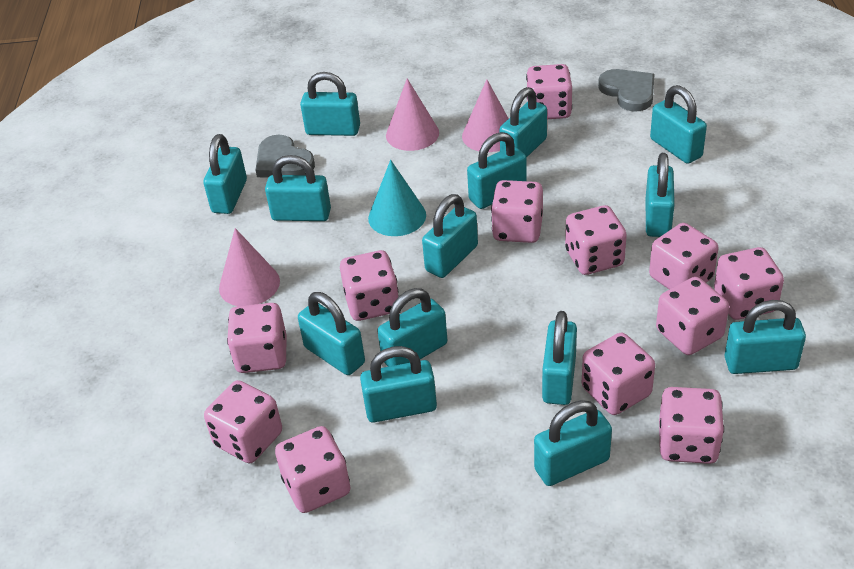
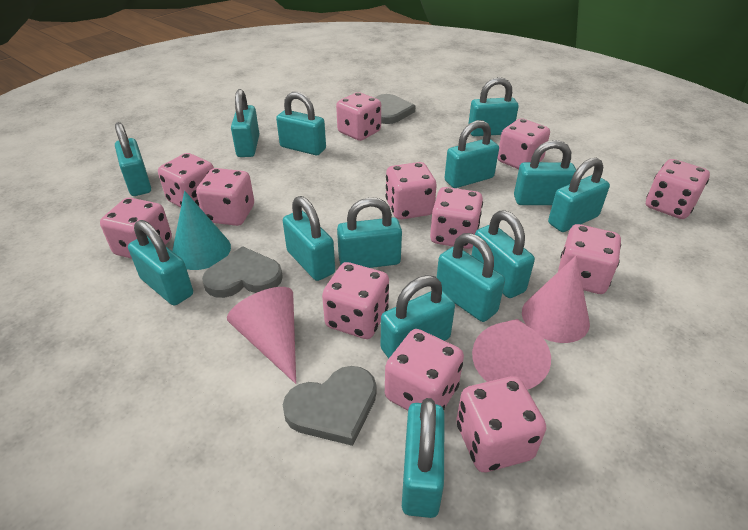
grey heart: 2 -> 3

